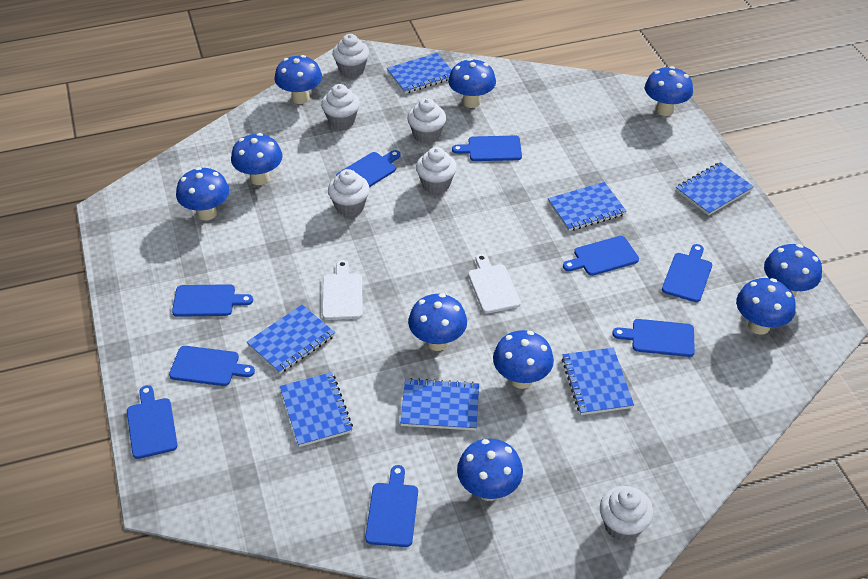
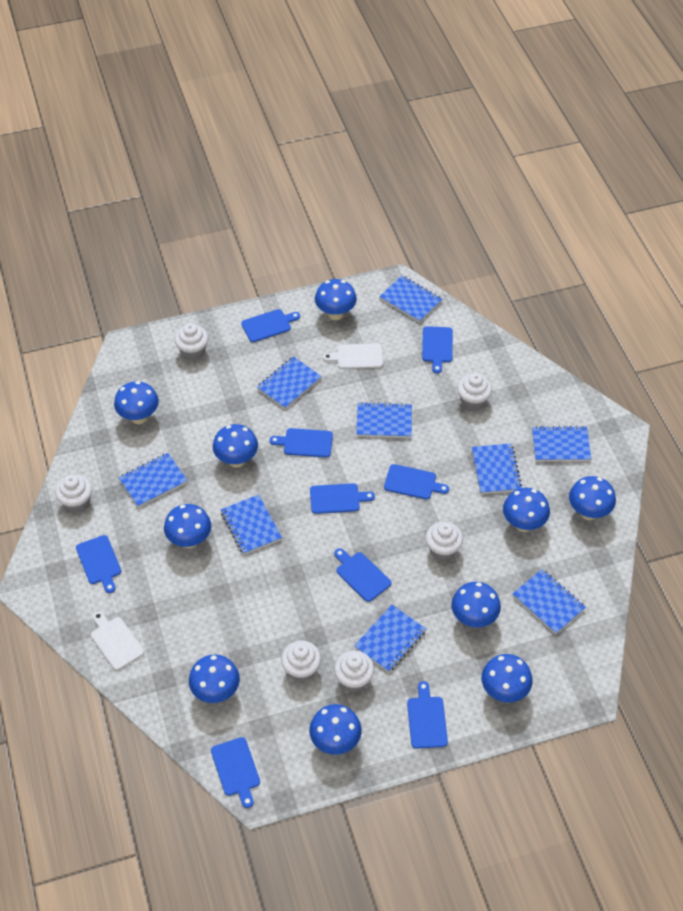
blue notebook: 7 -> 9

